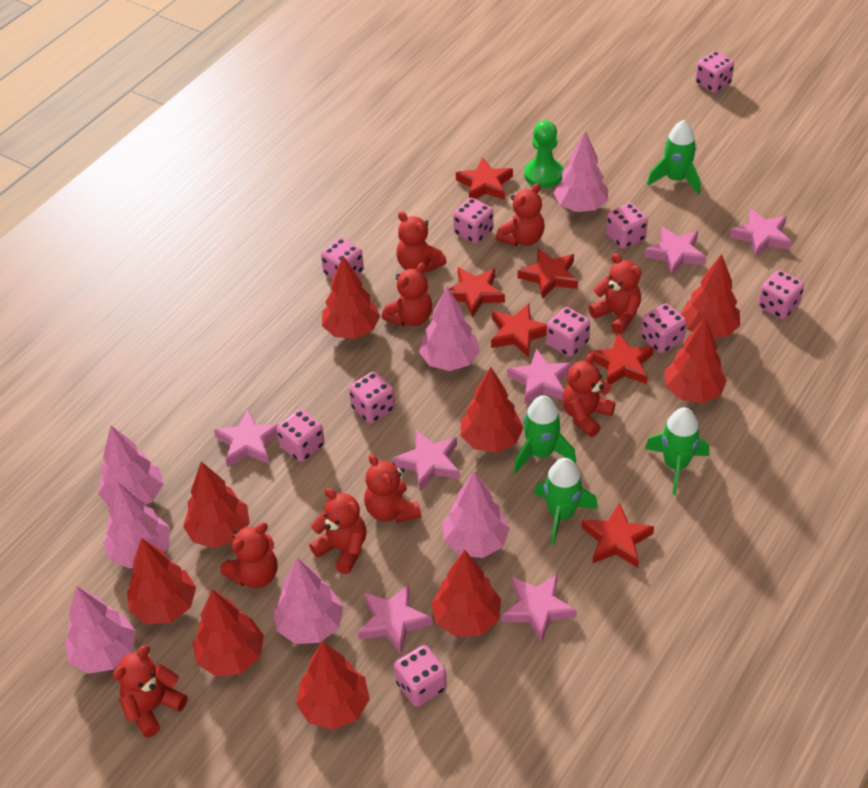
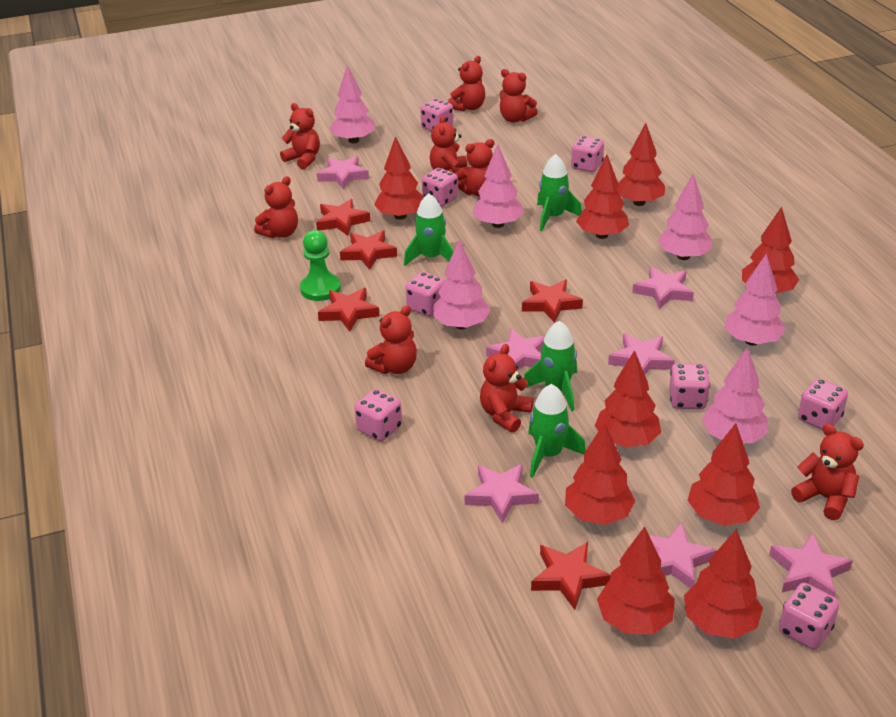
pink dice: 10 -> 8
pink tree: 7 -> 6
red star: 6 -> 5

